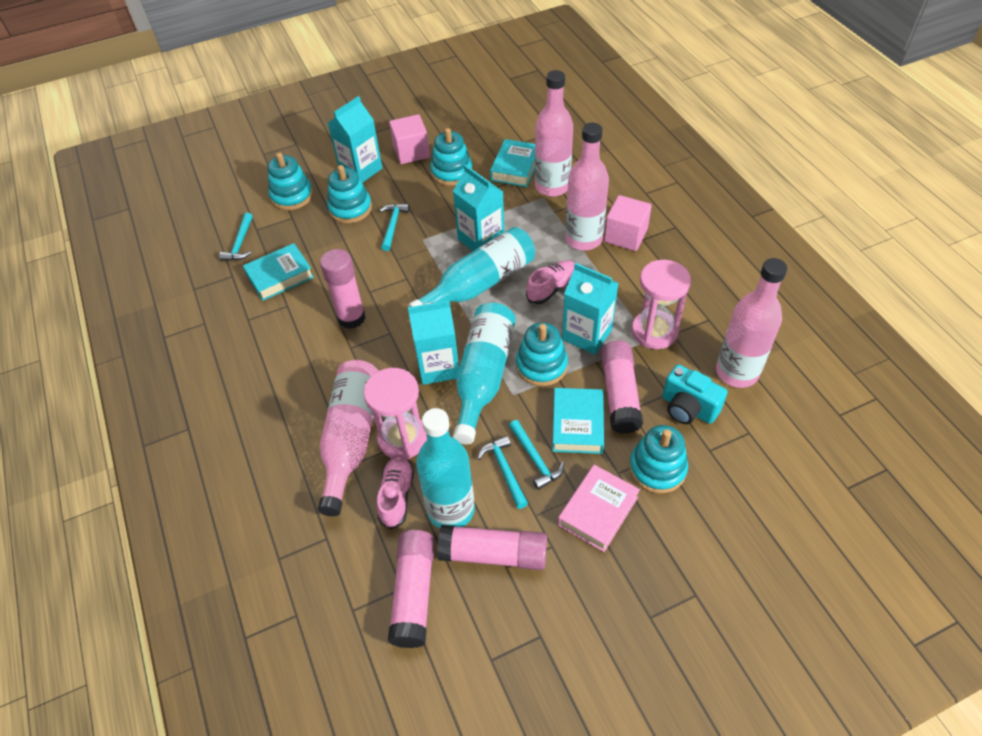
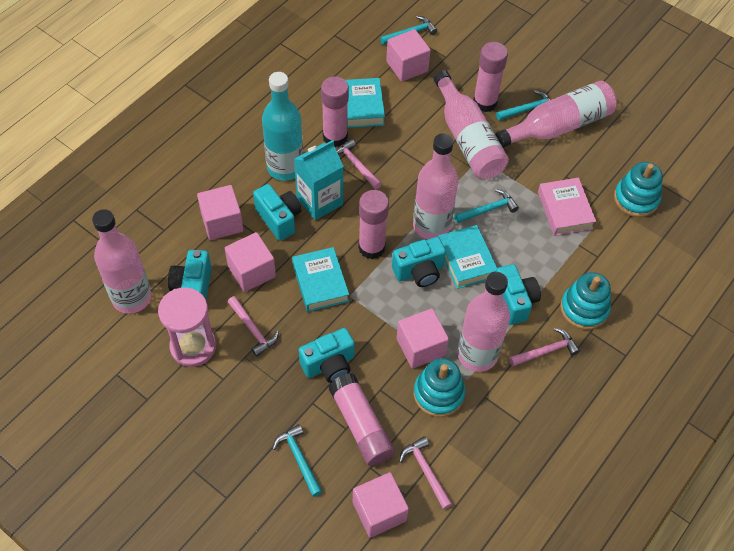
pink bottle: 4 -> 5
pink cube: 2 -> 5
pink hammer: 0 -> 4
pink hourglass: 2 -> 1
pink shoe: 2 -> 0
turquoise bottle: 3 -> 1
turquoise camera: 1 -> 5
turquoise carton: 4 -> 1
turquoise stacking toy: 5 -> 3

